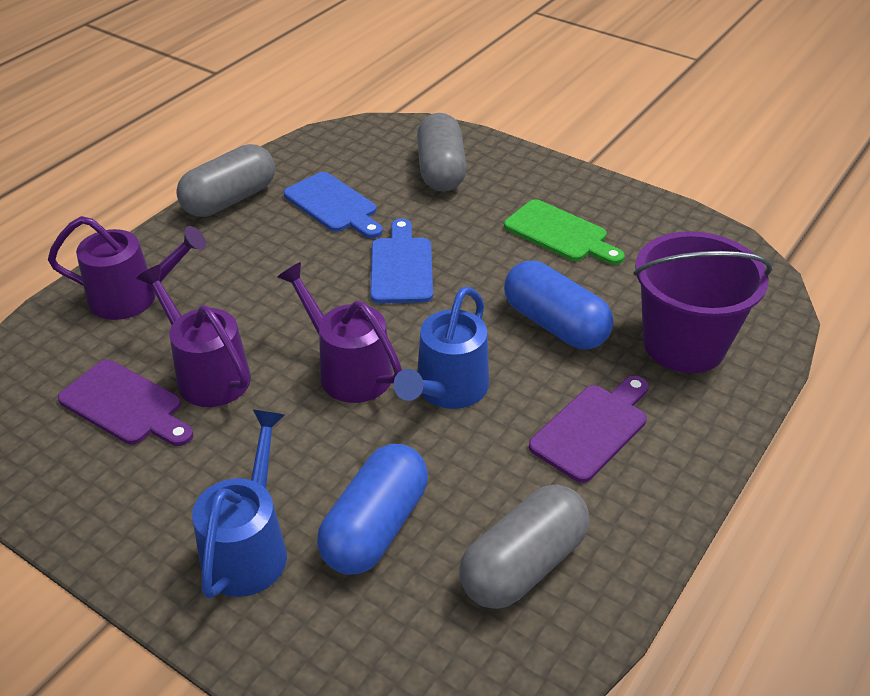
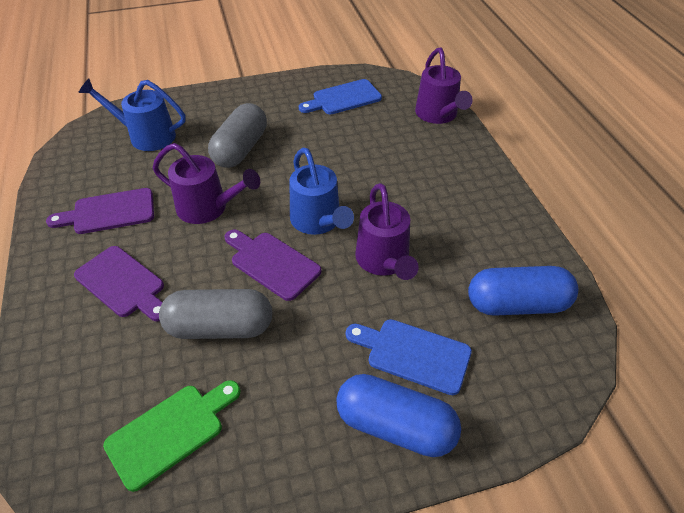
grey capsule: 3 -> 2
purple bucket: 1 -> 0
purple cutting board: 2 -> 3

